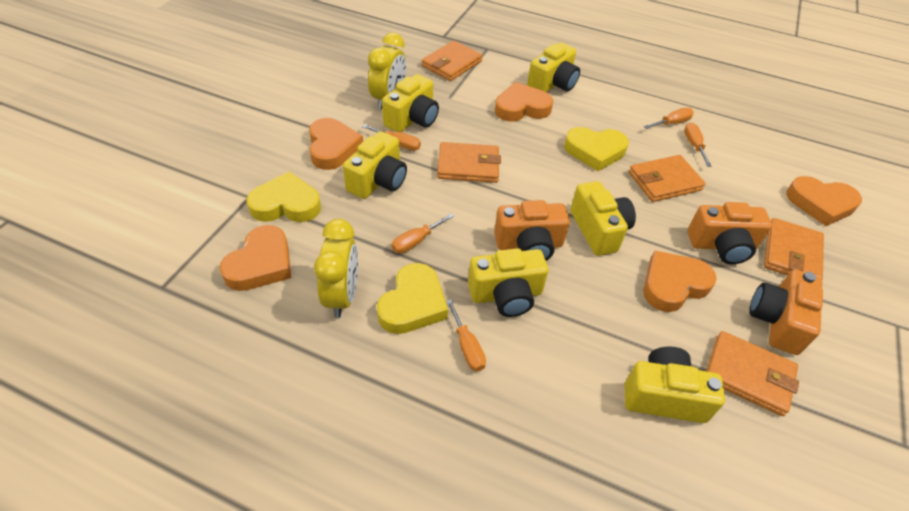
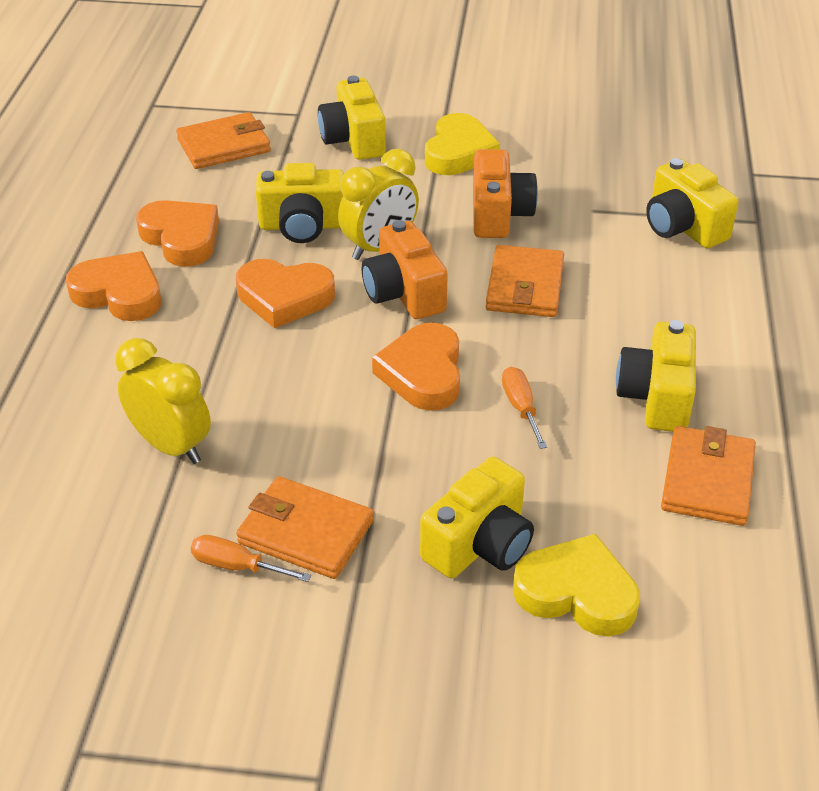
orange camera: 3 -> 2
orange heart: 5 -> 4
orange screwdriver: 5 -> 2
orange wallet: 5 -> 4
yellow camera: 6 -> 5
yellow heart: 3 -> 2

